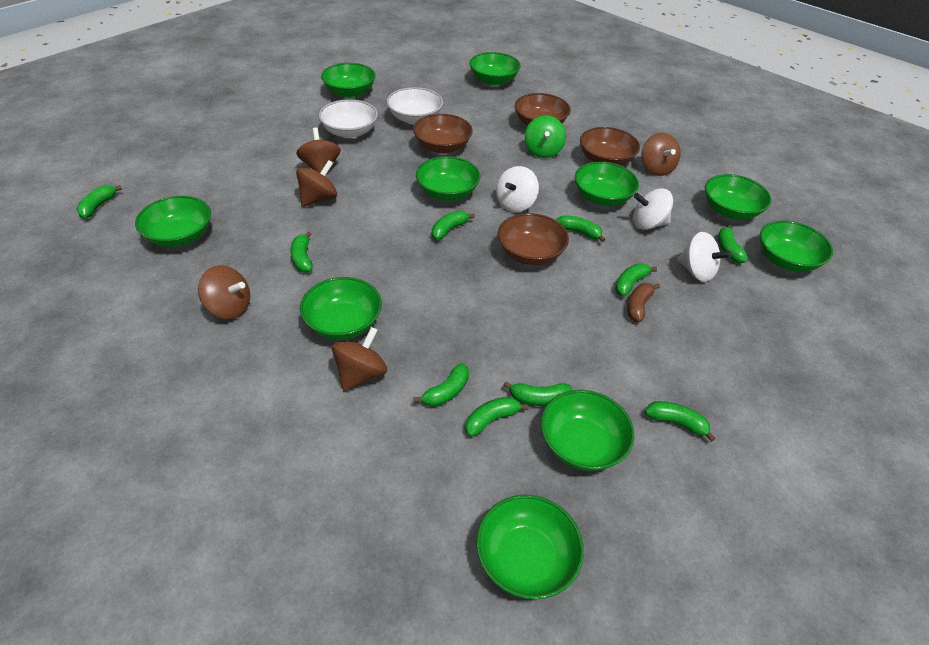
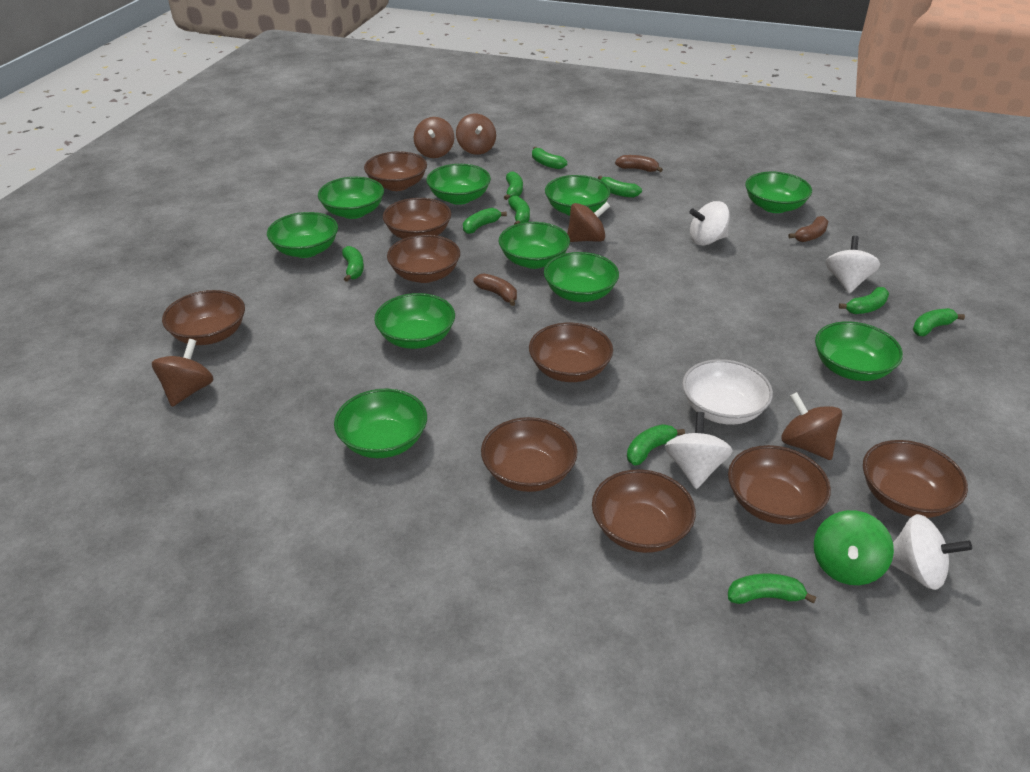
brown banana: 1 -> 3
brown bowl: 4 -> 9
white bowl: 2 -> 1
white spinning top: 3 -> 4

